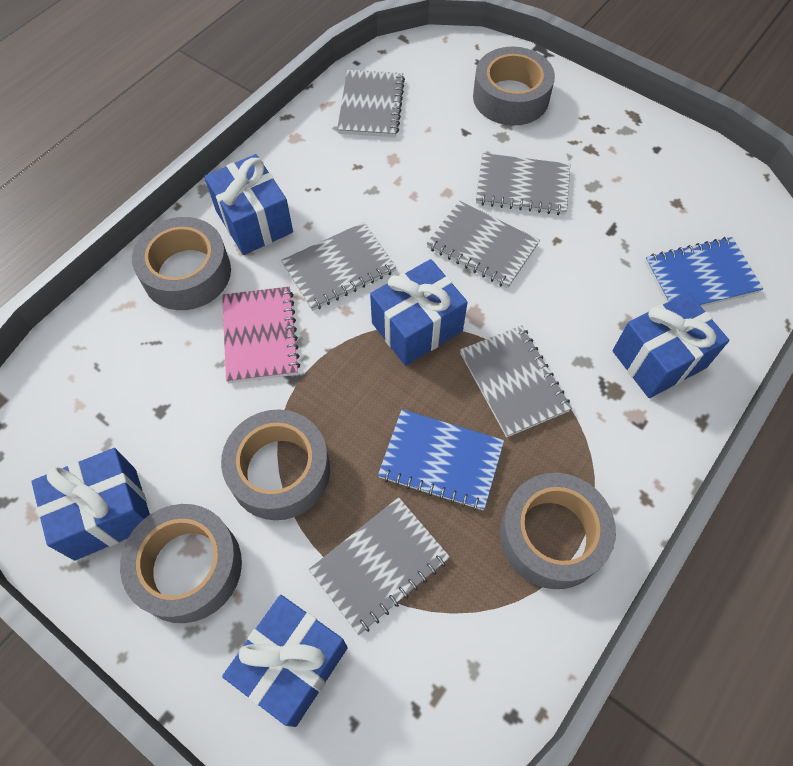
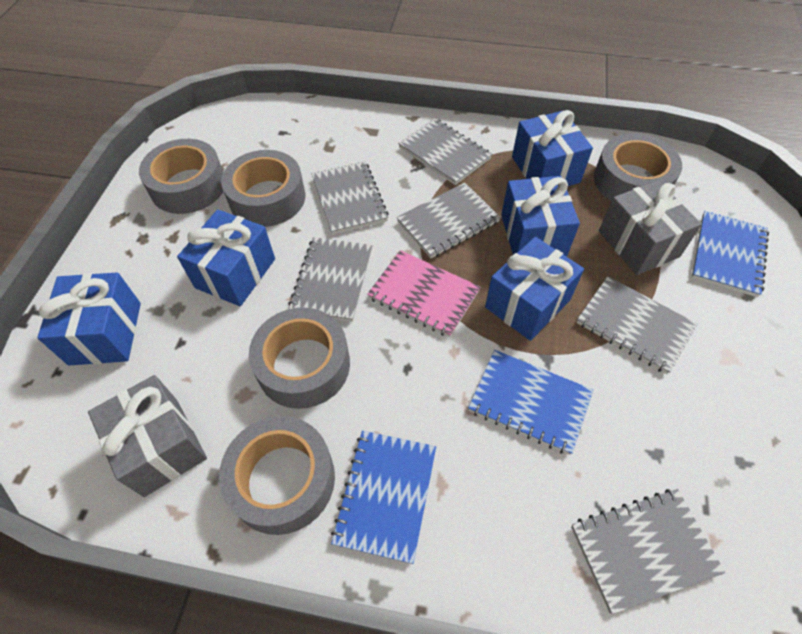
blue notebook: 2 -> 3
grey gift: 0 -> 2

